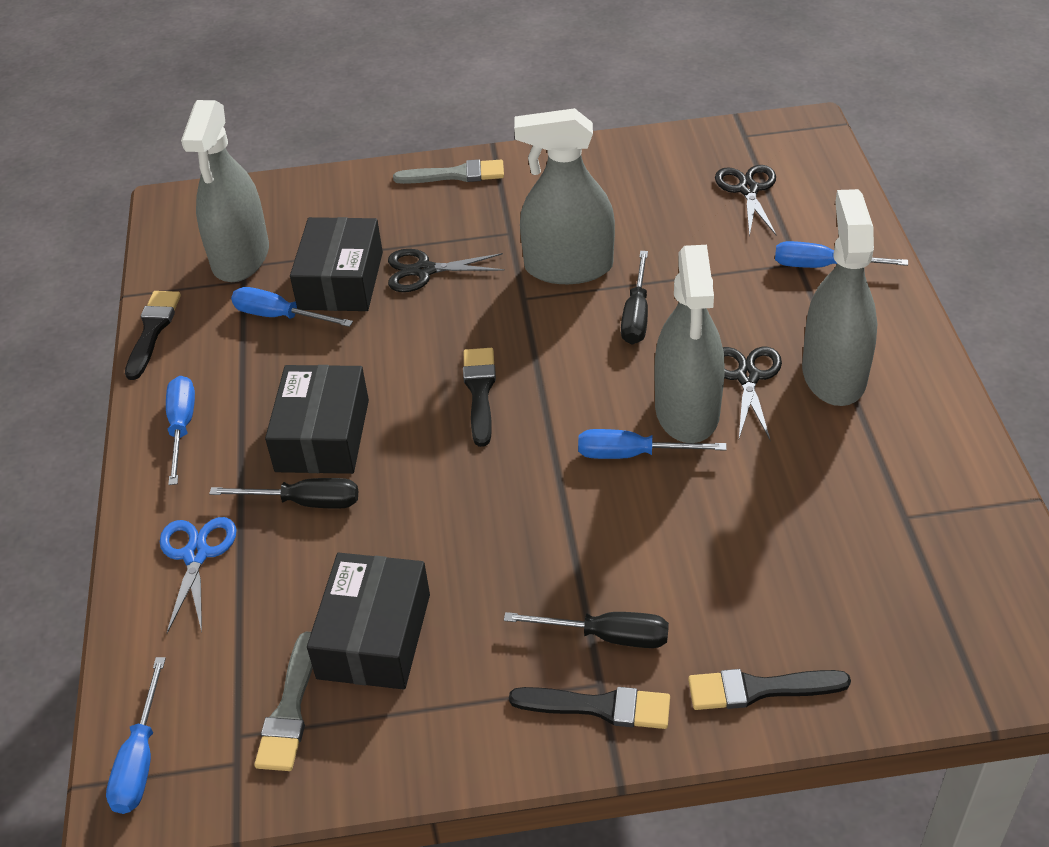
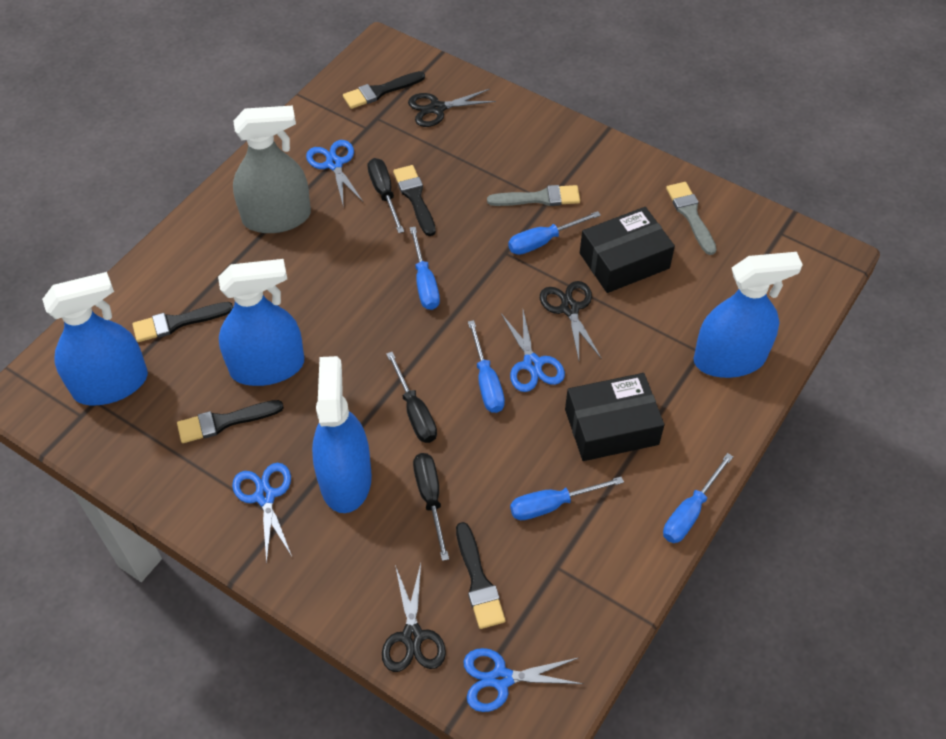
black box: 3 -> 2
black brush: 4 -> 5
blue scissors: 1 -> 4
blue spray bottle: 0 -> 4
grey spray bottle: 4 -> 1

